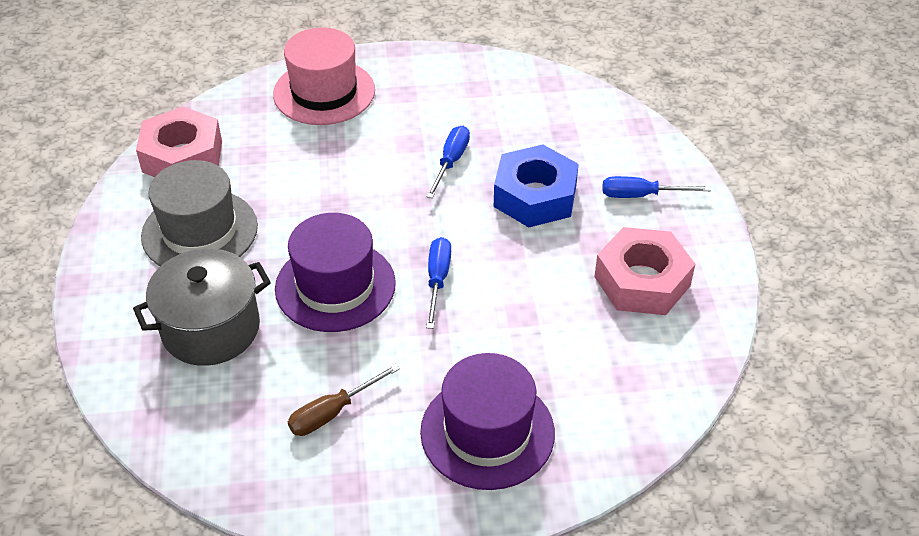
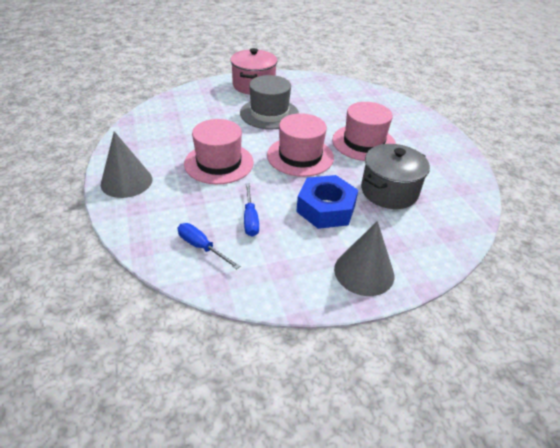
blue screwdriver: 3 -> 2
brown screwdriver: 1 -> 0
grey cone: 0 -> 2
pink hat: 1 -> 3
pink nut: 2 -> 0
pink pot: 0 -> 1
purple hat: 2 -> 0

